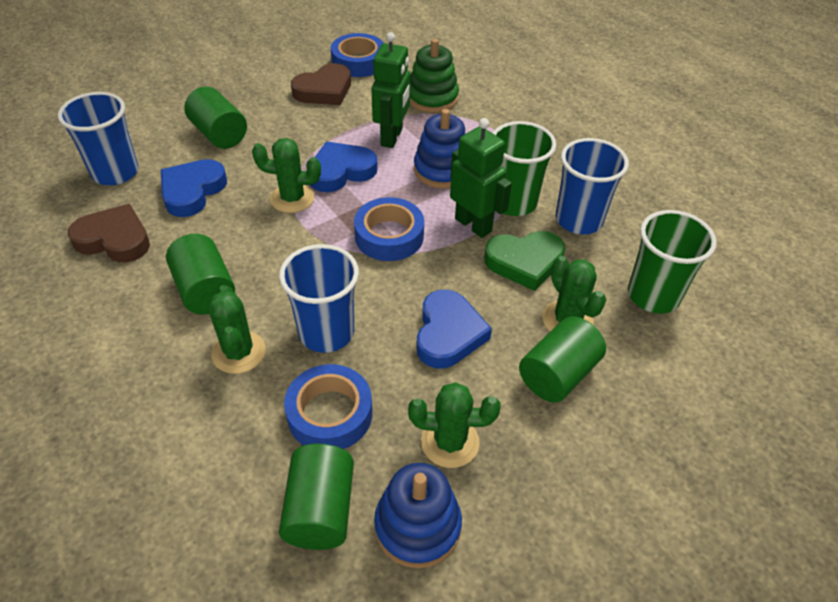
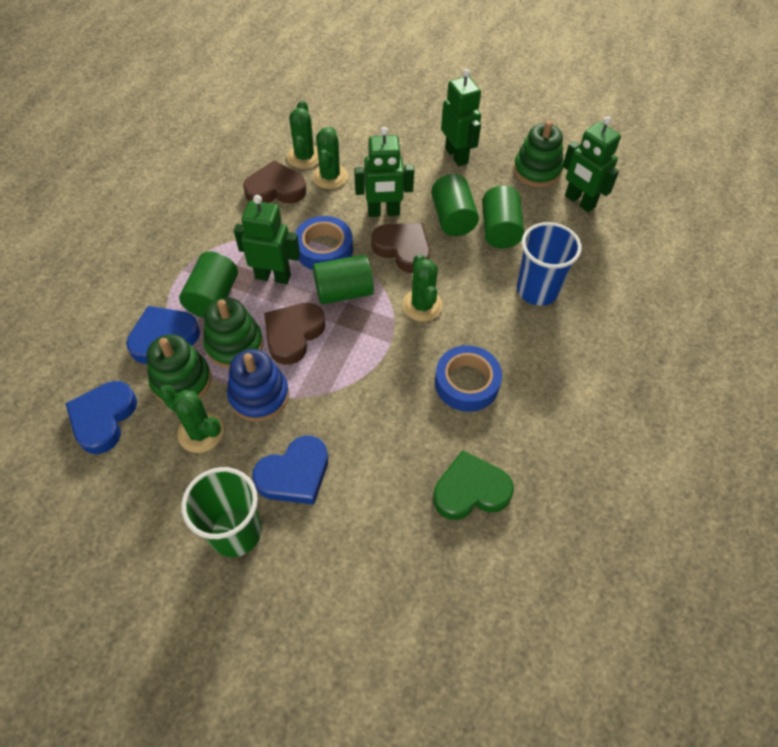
blue cup: 3 -> 1
blue stacking toy: 2 -> 1
blue tape: 3 -> 2
brown heart: 2 -> 3
green cup: 2 -> 1
green robot: 2 -> 4
green stacking toy: 1 -> 3

